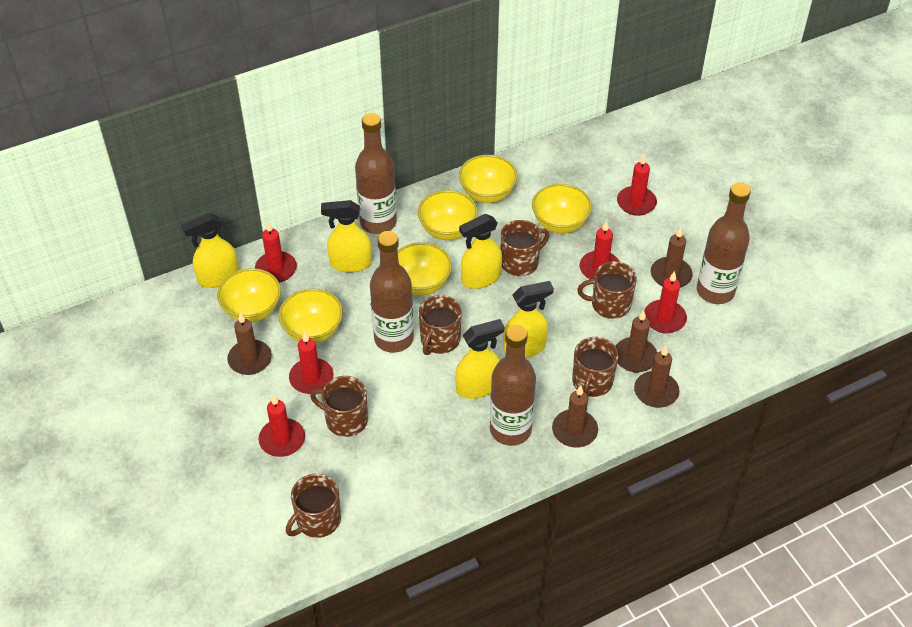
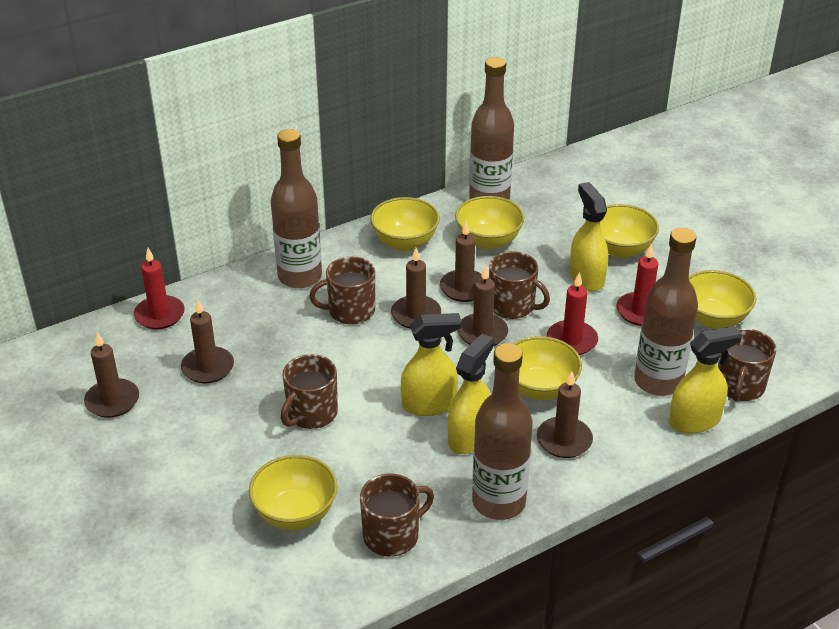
brown candle: 5 -> 6
brown mug: 6 -> 5
red candle: 6 -> 3
yellow spray bottle: 5 -> 4

